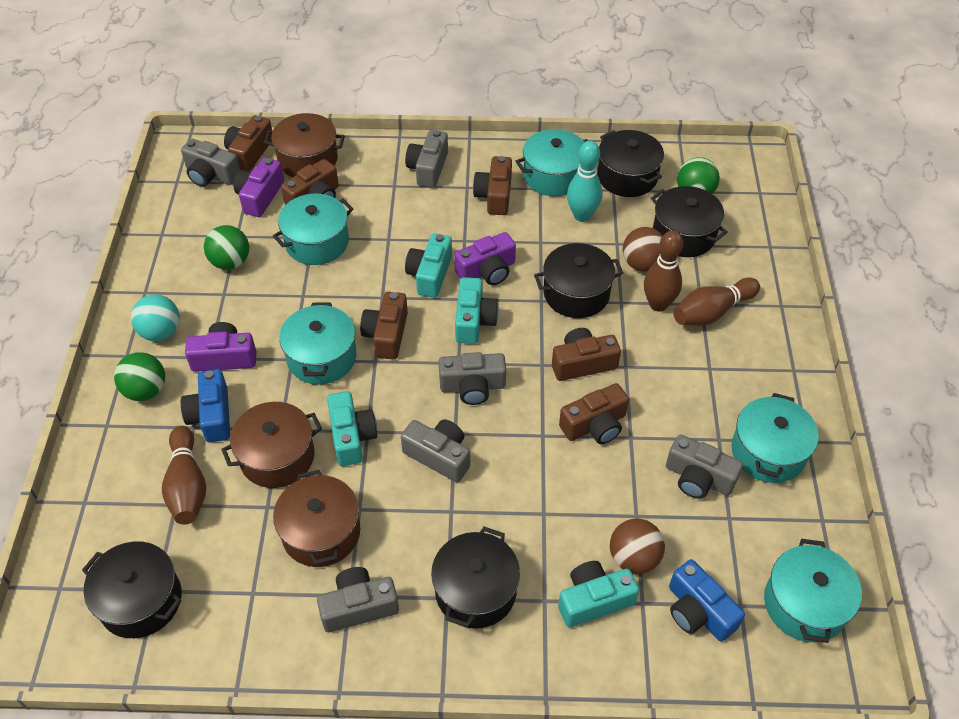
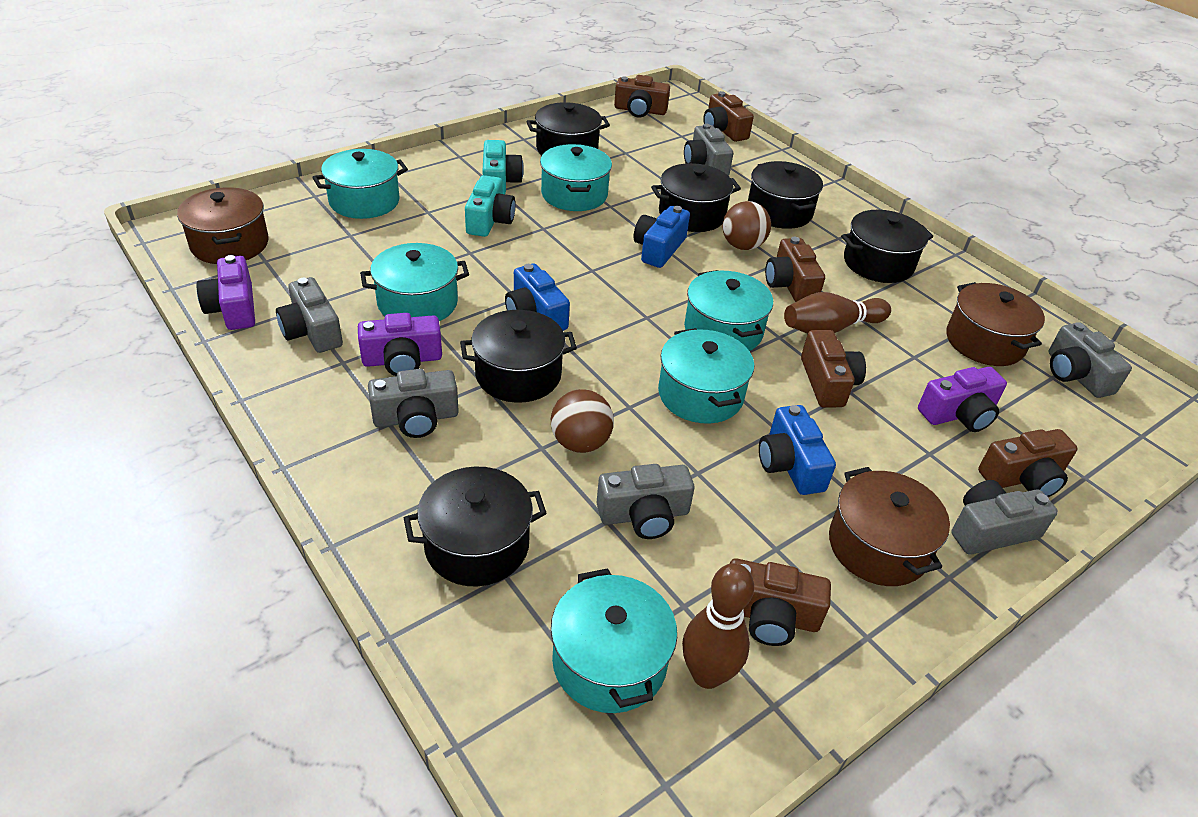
black pot: 5 -> 6
blue camera: 2 -> 3
brown bowling pin: 3 -> 2
green ball: 3 -> 0
turquoise ball: 1 -> 0
turquoise bowling pin: 1 -> 0
turquoise camera: 4 -> 2
turquoise pot: 5 -> 6

